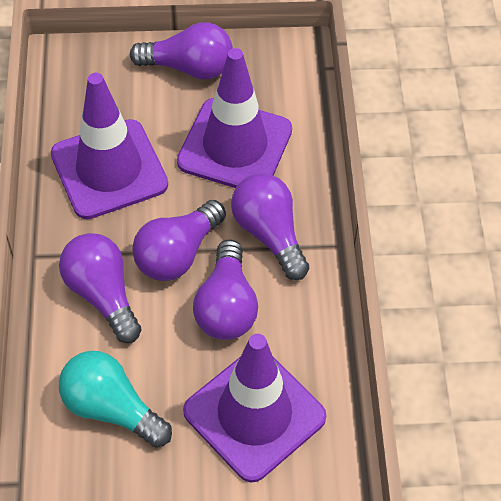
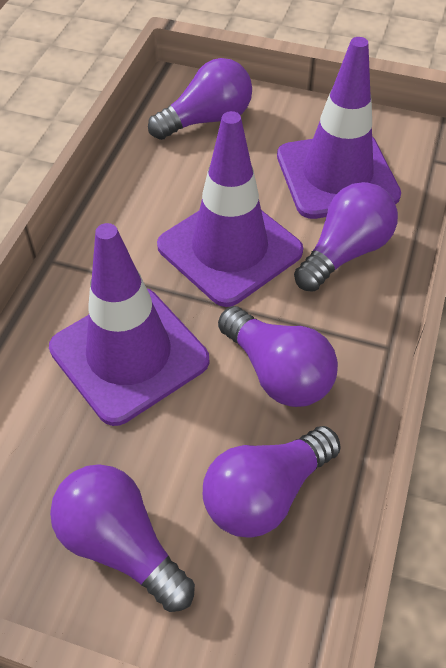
turquoise light bulb: 1 -> 0

